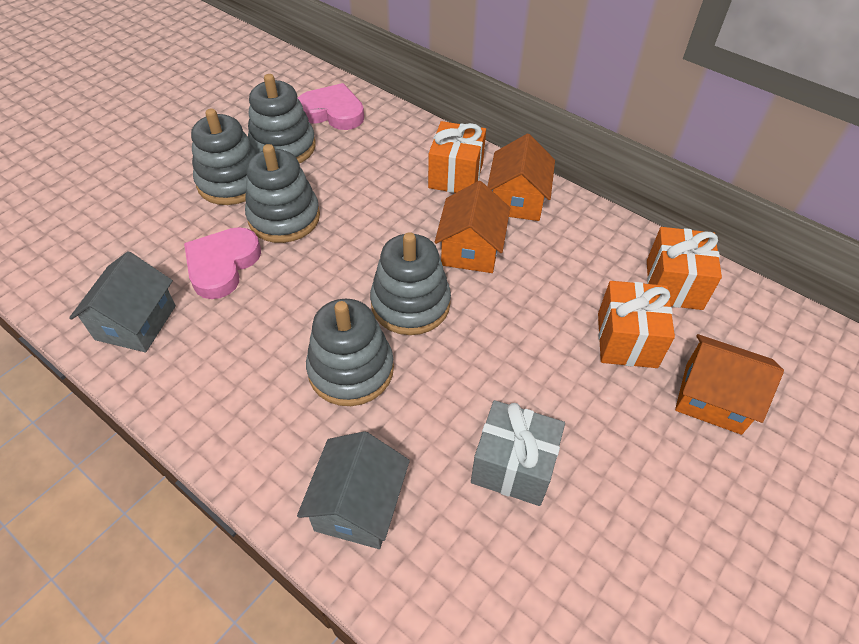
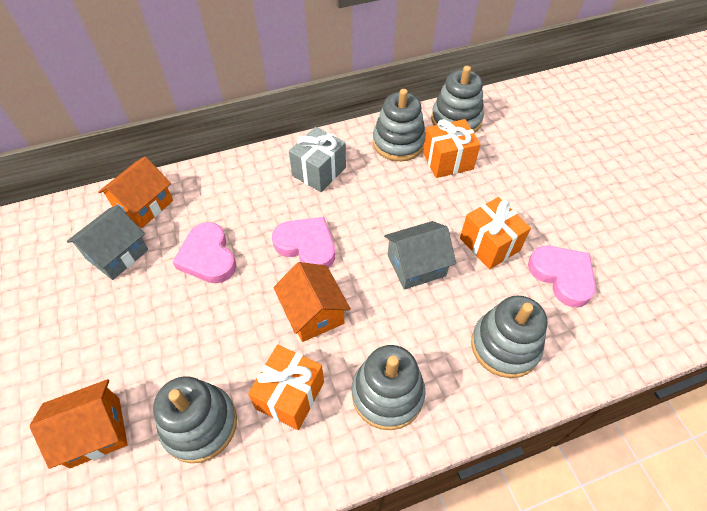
pink heart: 2 -> 3

